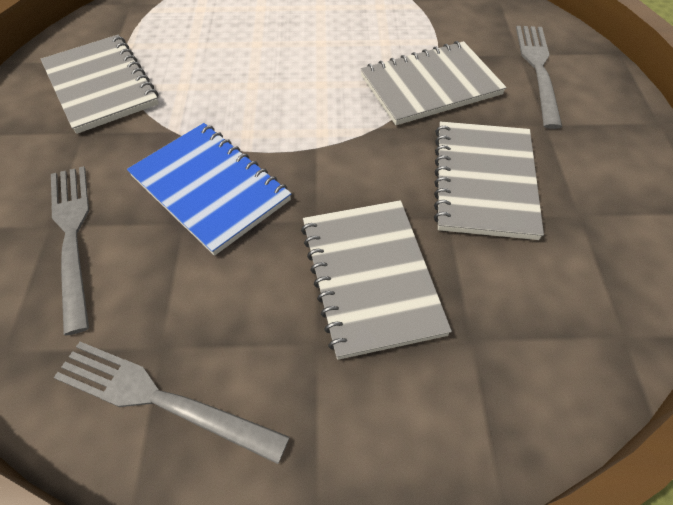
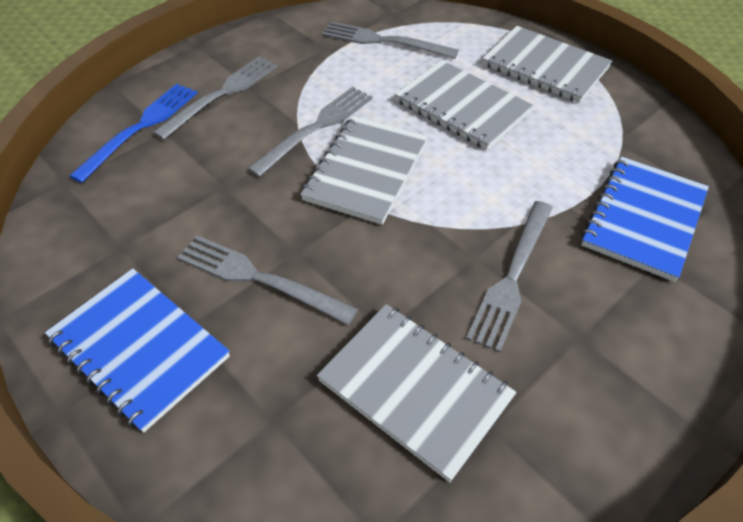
blue fork: 0 -> 1
blue notebook: 1 -> 2
grey fork: 3 -> 5

